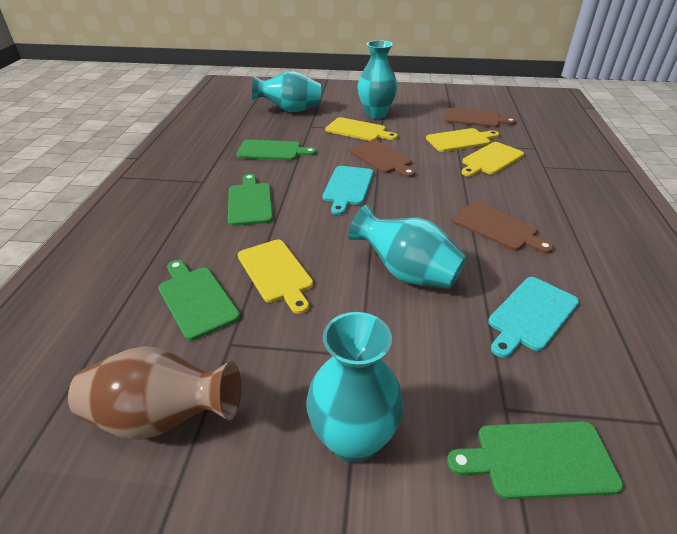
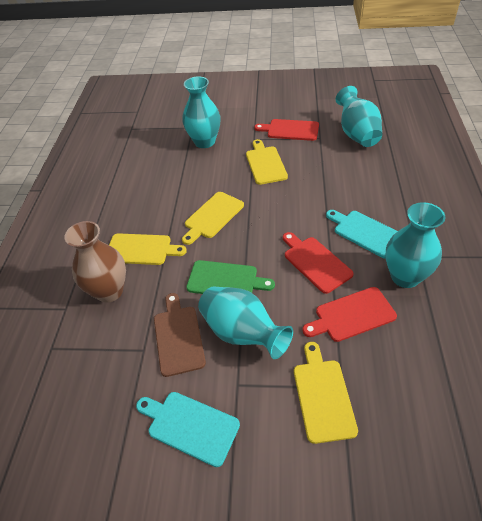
brown cutting board: 3 -> 1
green cutting board: 4 -> 1
red cutting board: 0 -> 3

